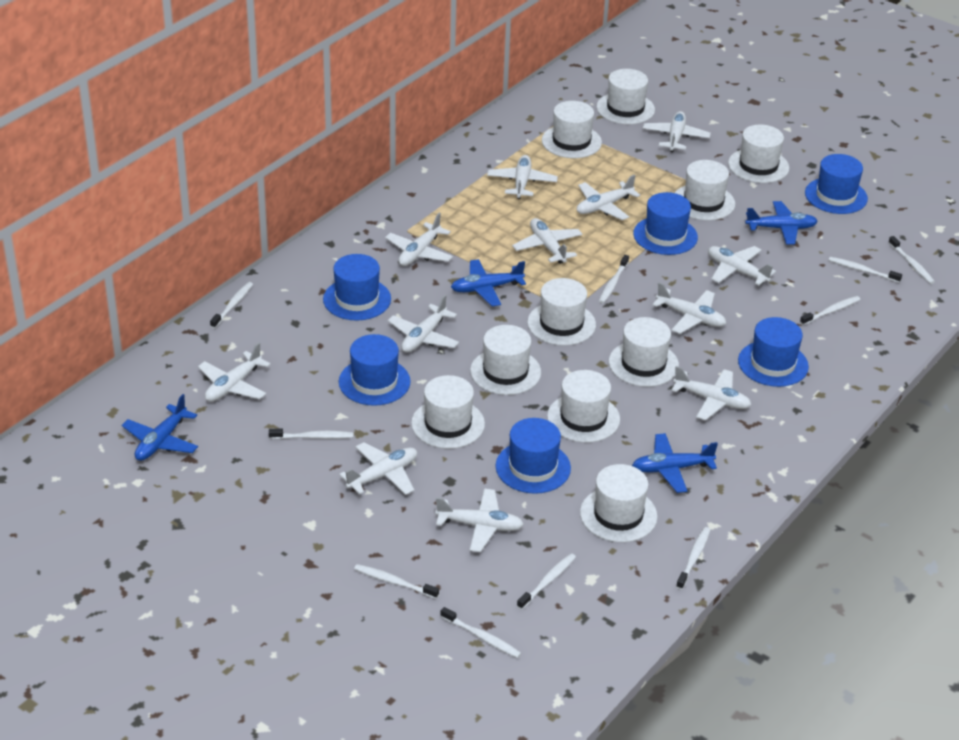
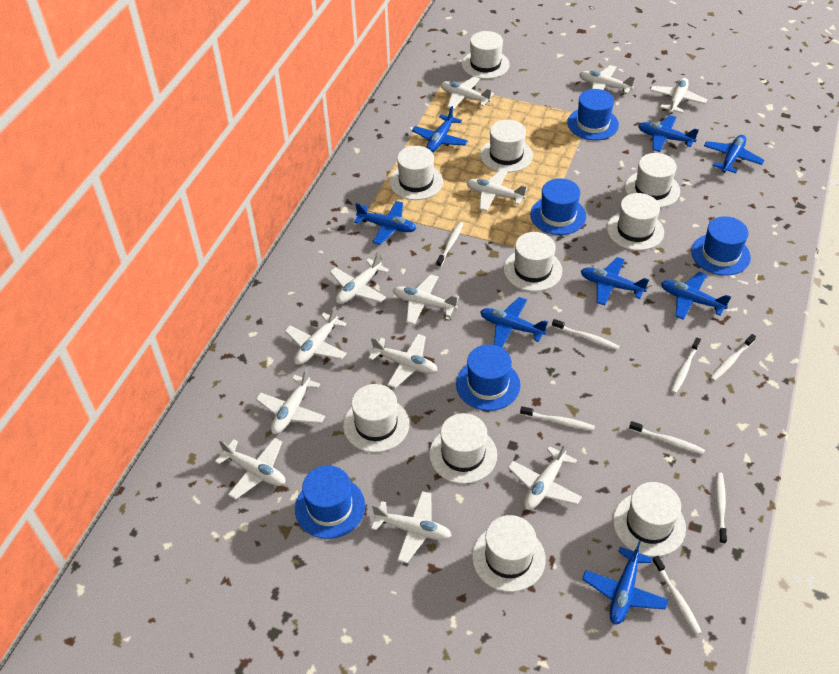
blue hat: 6 -> 5
blue plane: 4 -> 8
white toothbrush: 10 -> 8

